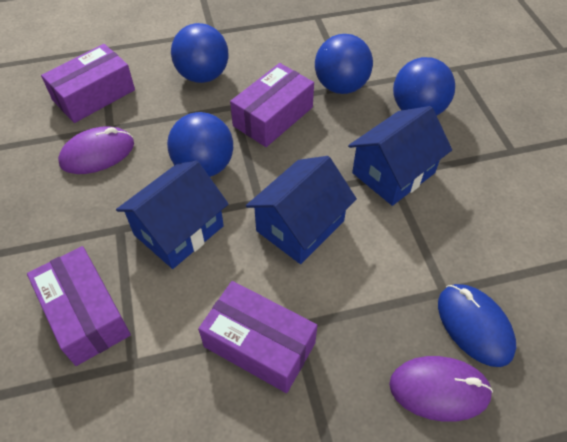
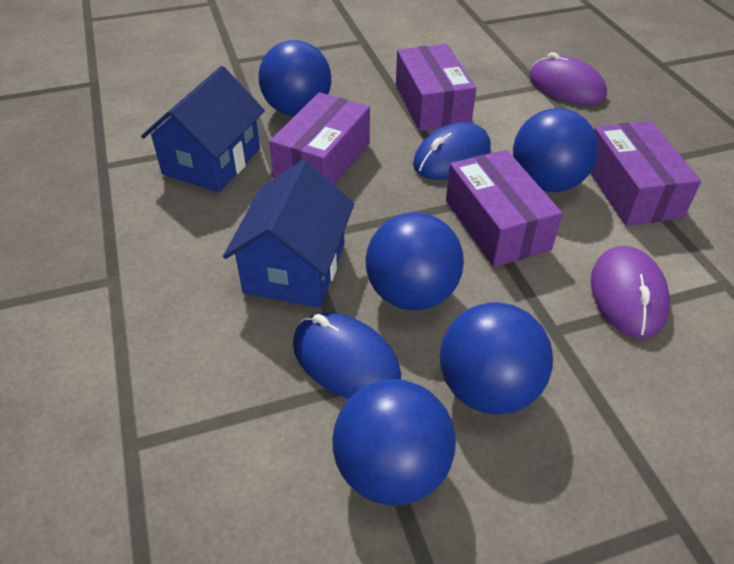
blue ball: 4 -> 5
blue house: 3 -> 2
blue mouse: 1 -> 2

